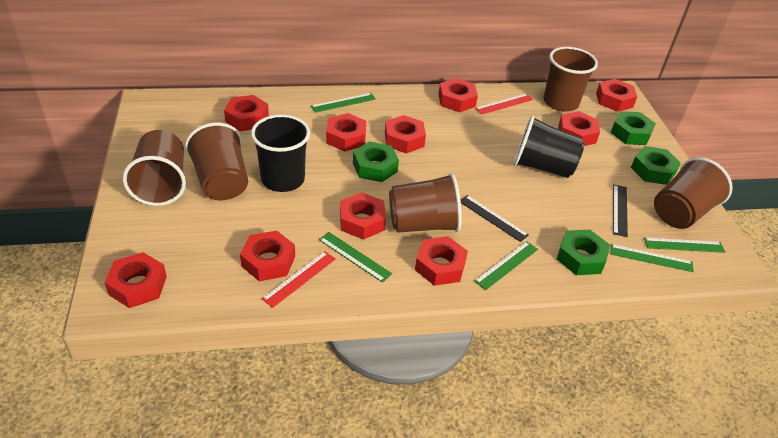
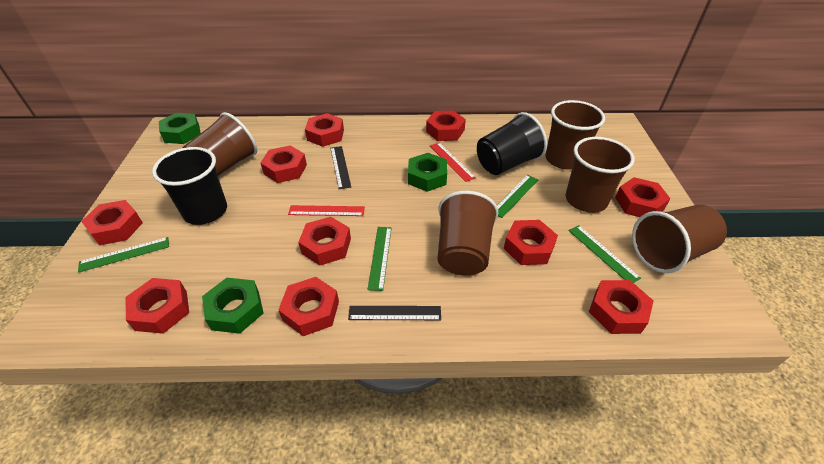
green nut: 4 -> 3
green ruler: 5 -> 4

